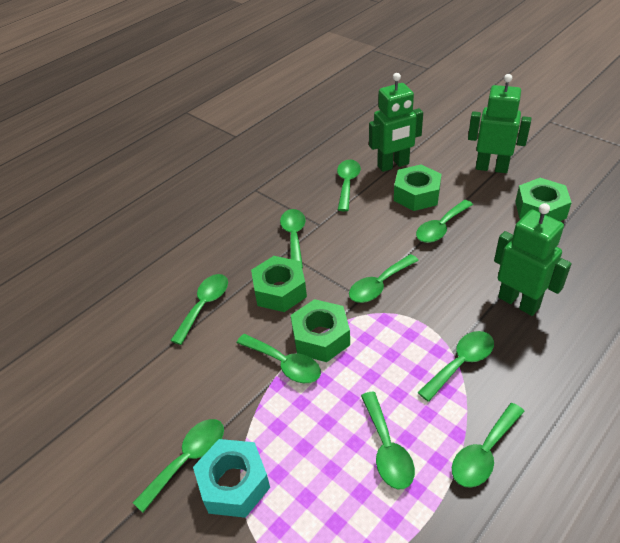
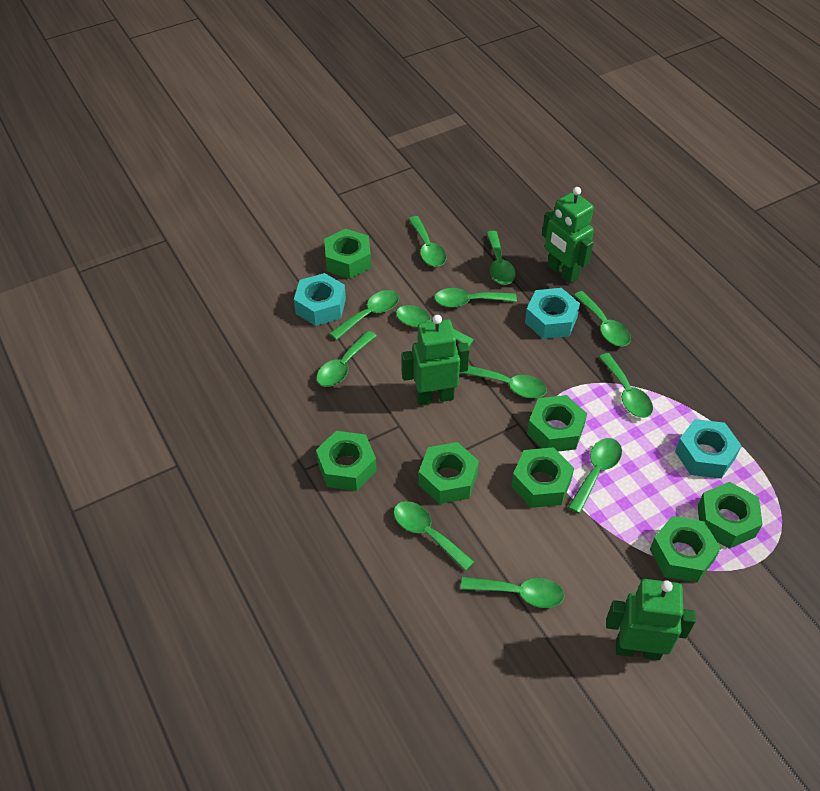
green nut: 4 -> 7
green spoon: 10 -> 12
turquoise nut: 1 -> 3

